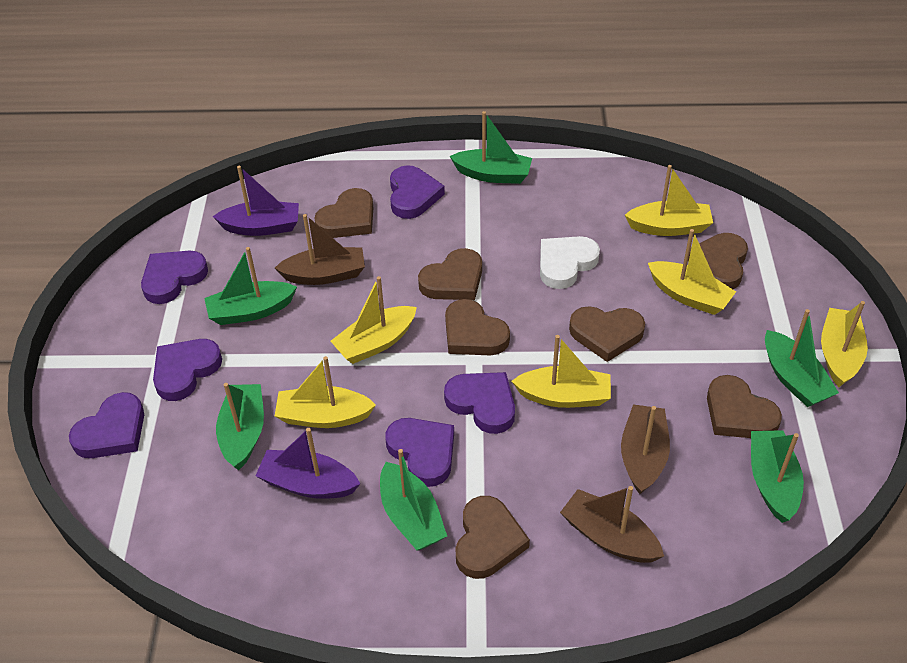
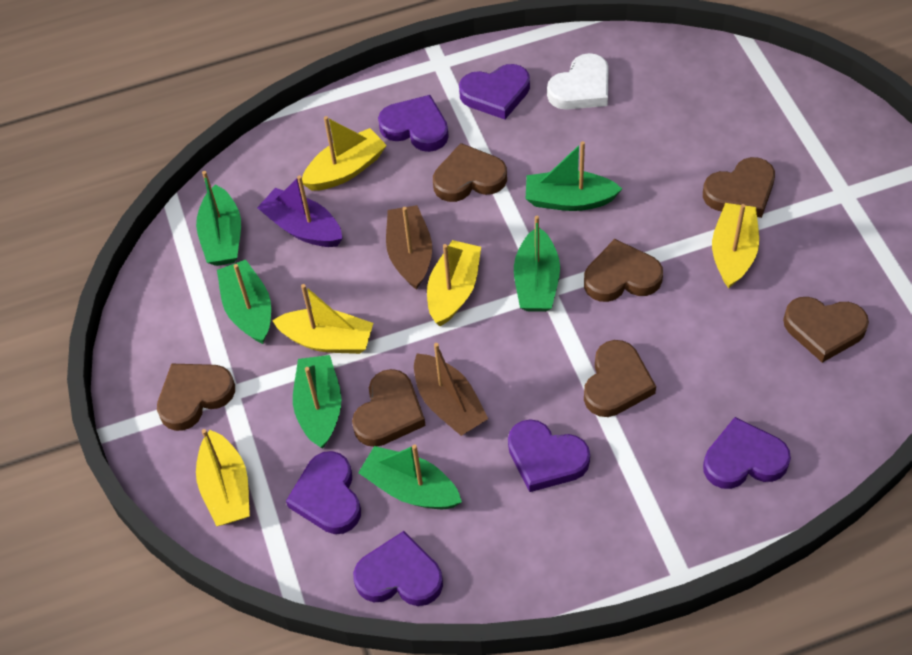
brown boat: 3 -> 2
purple boat: 2 -> 1
yellow boat: 6 -> 5

